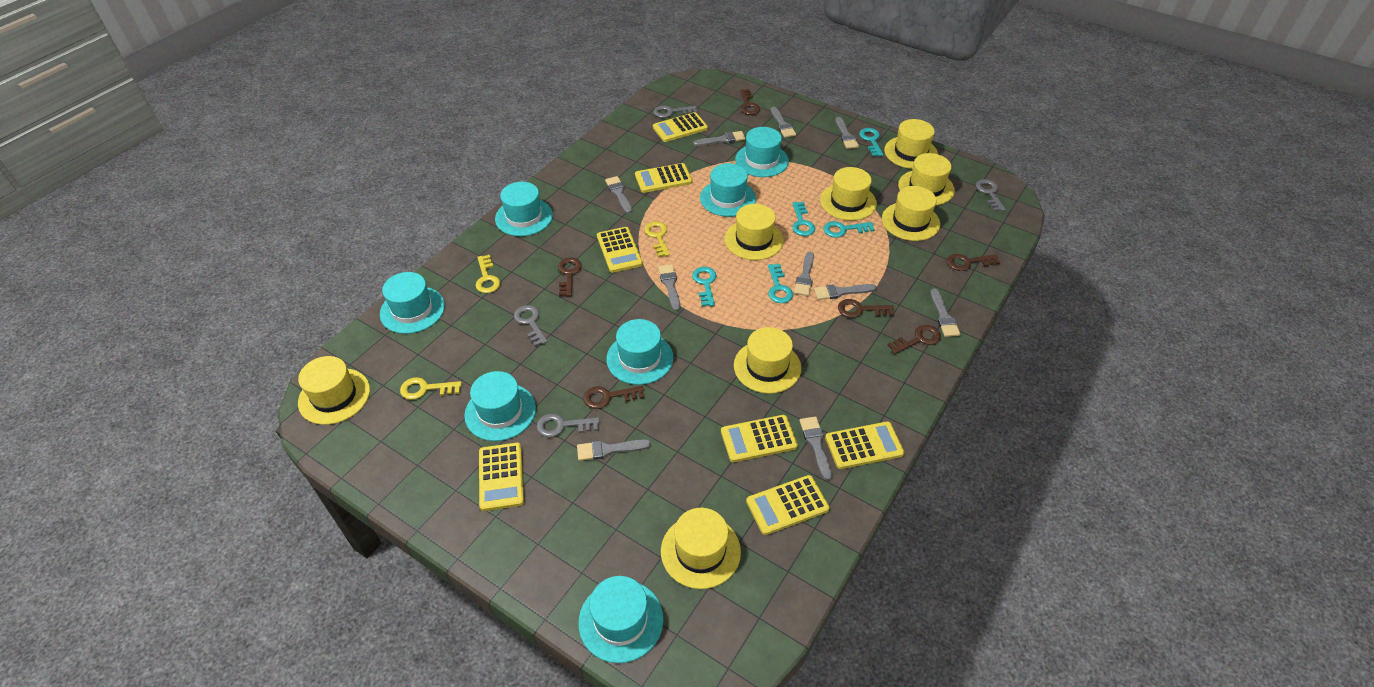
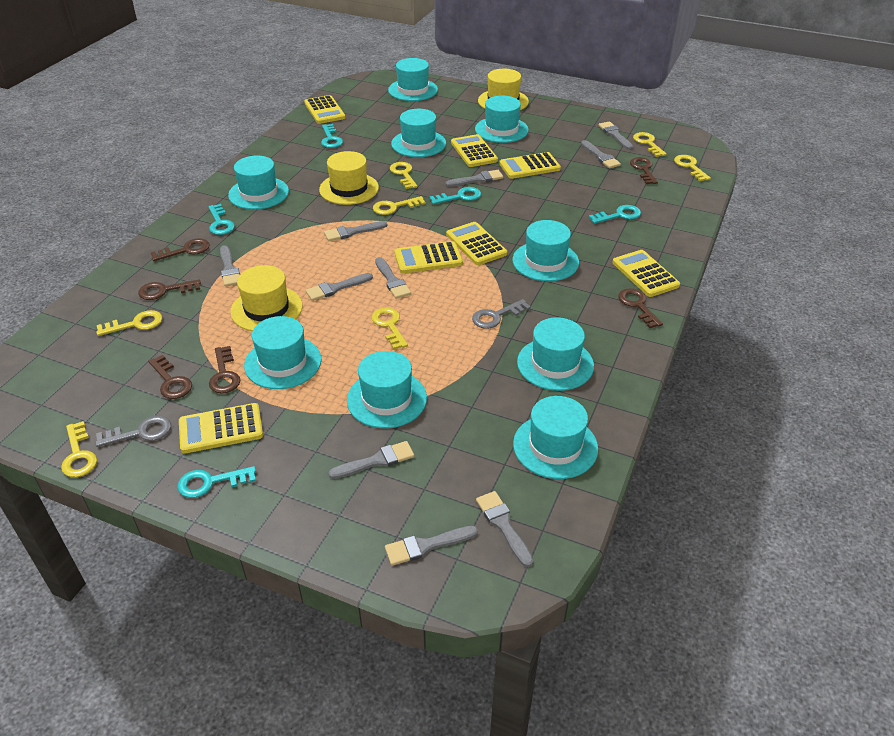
grey key: 4 -> 2
turquoise hat: 7 -> 9
yellow hat: 8 -> 3
yellow key: 3 -> 7

